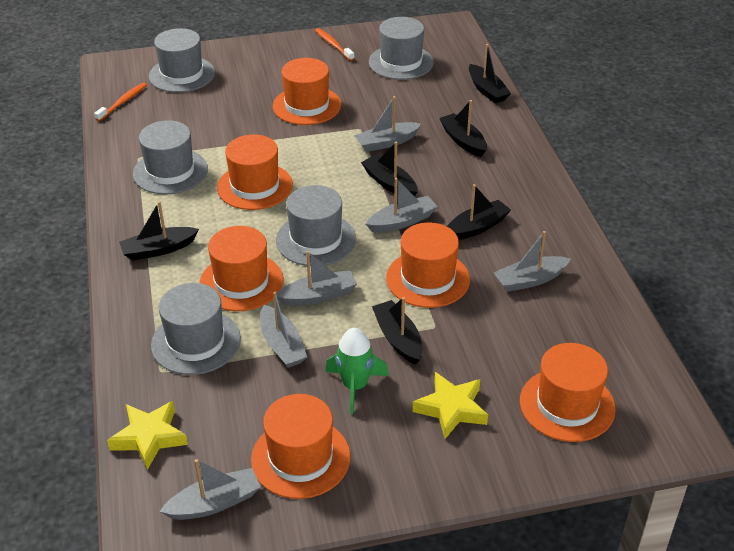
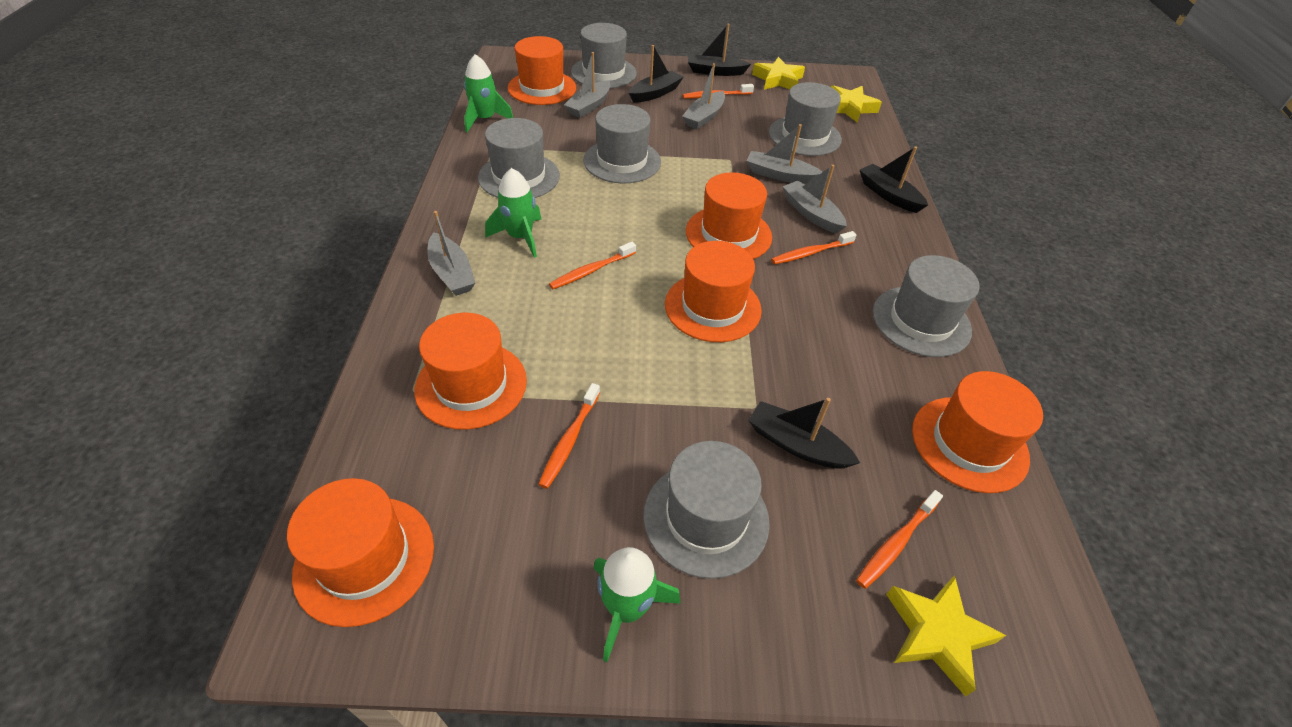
black boat: 6 -> 4
green rocket: 1 -> 3
grey boat: 6 -> 5
grey hat: 5 -> 6
orange toothbrush: 2 -> 5
yellow star: 2 -> 3

